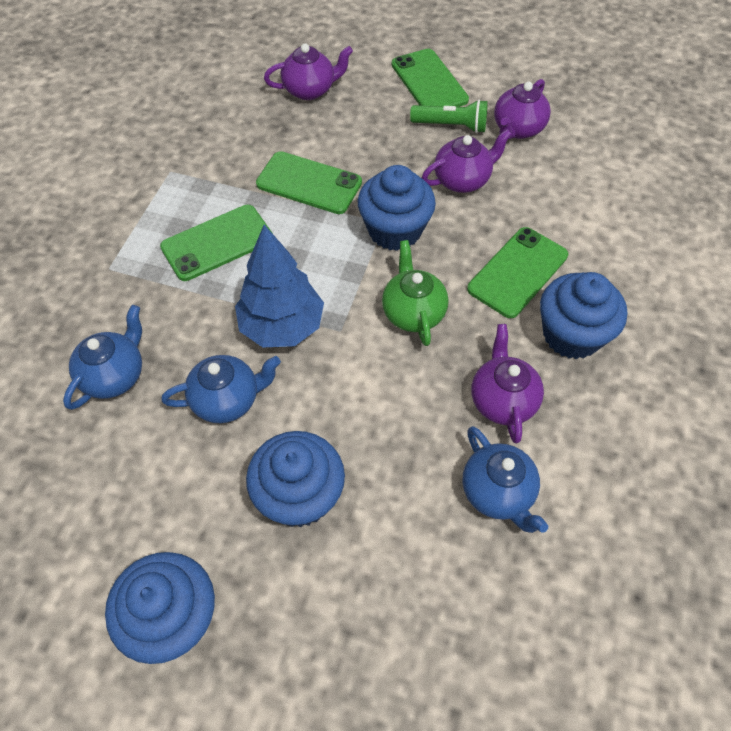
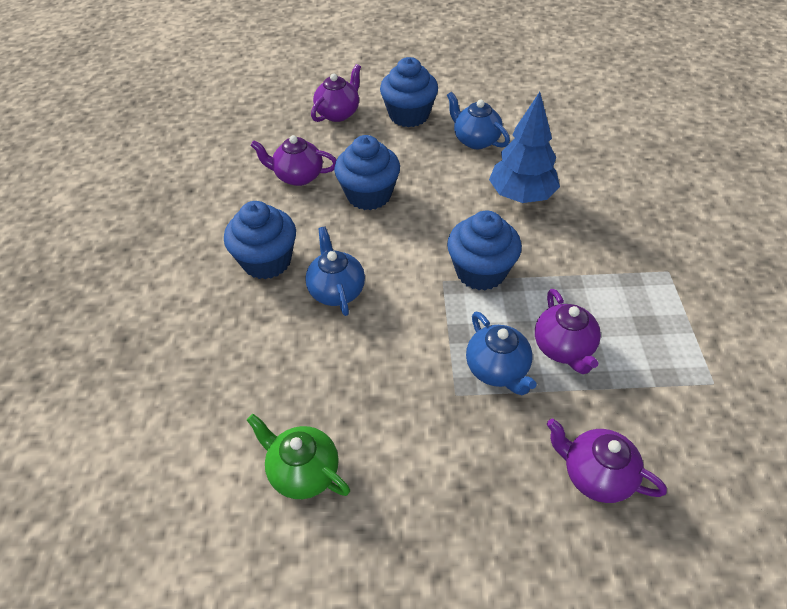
green flashlight: 1 -> 0
green phone: 4 -> 0

